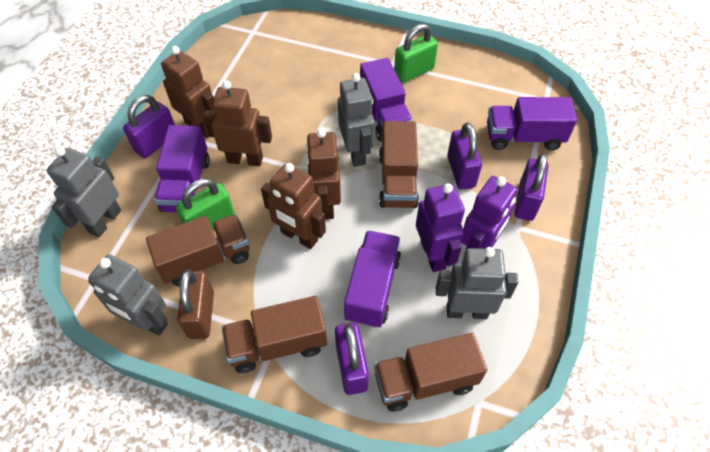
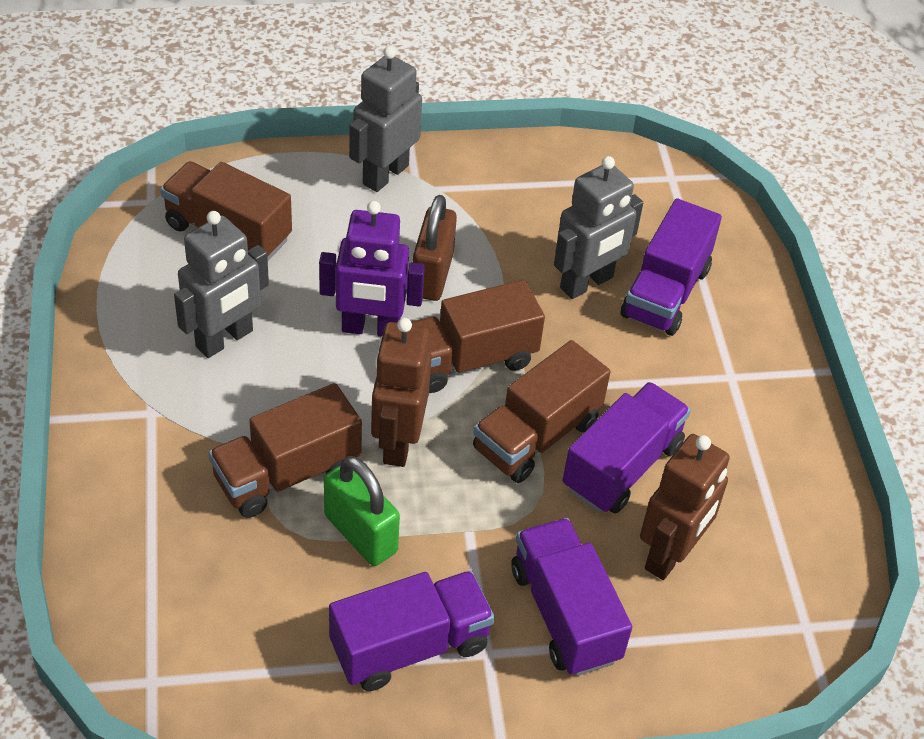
brown robot: 4 -> 2
green padlock: 2 -> 1
grey robot: 4 -> 3
purple padlock: 4 -> 0
purple robot: 2 -> 1

